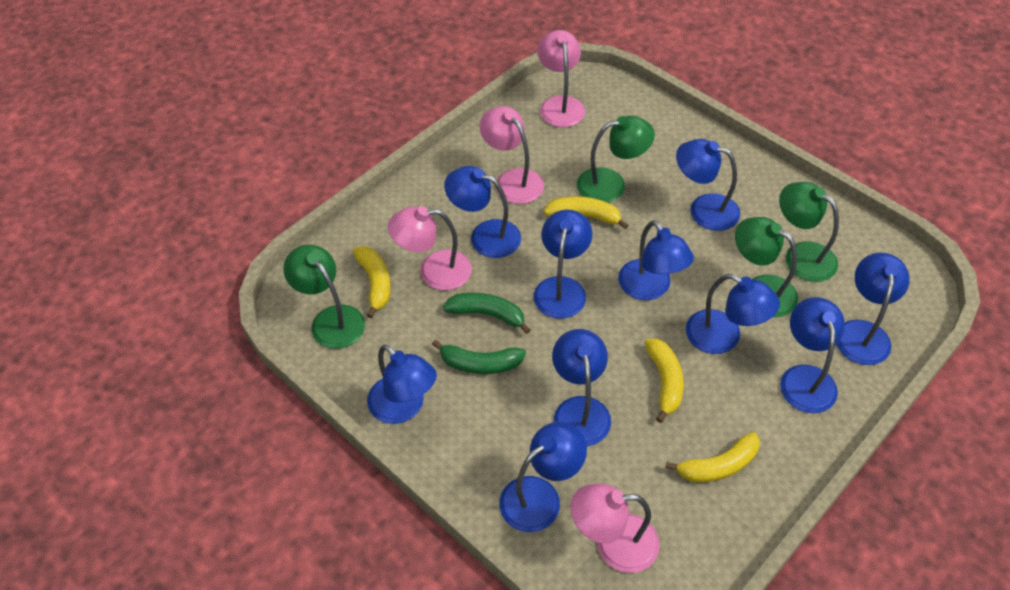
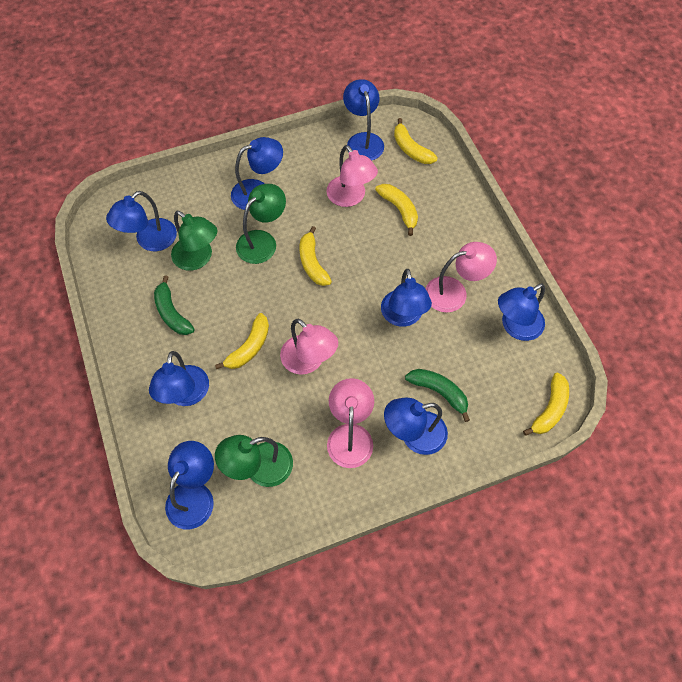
blue lamp: 10 -> 8
green lamp: 4 -> 3
yellow banana: 4 -> 5

